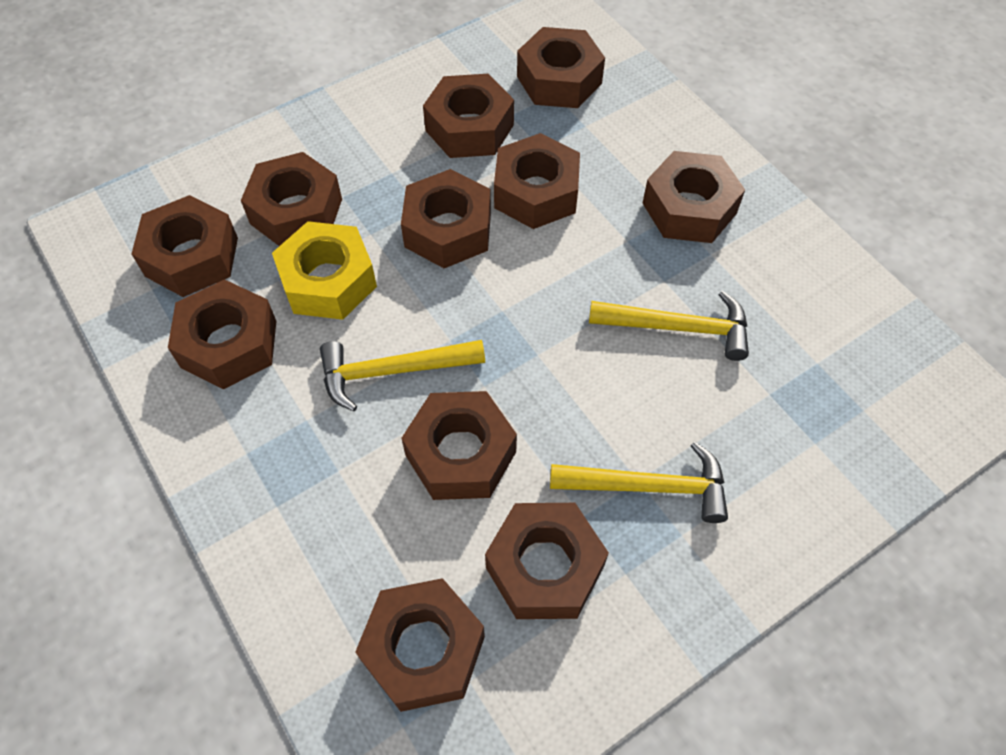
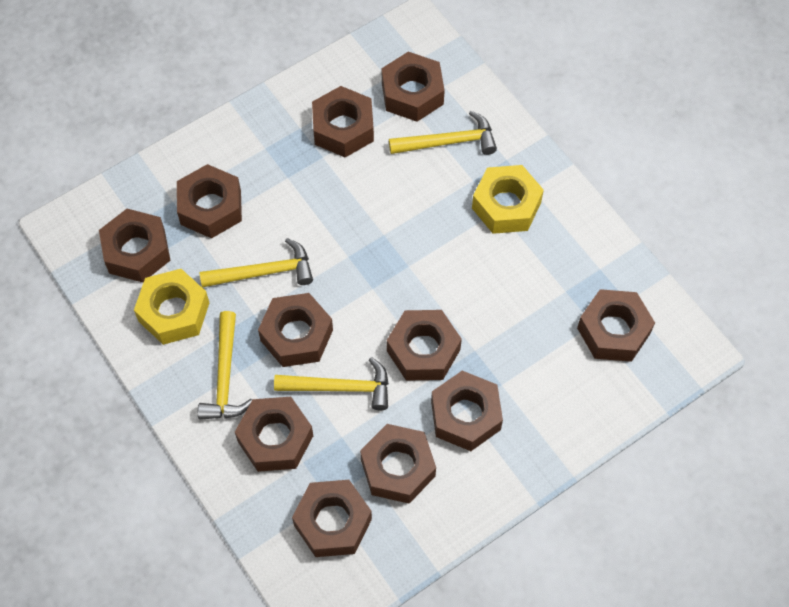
yellow hammer: 3 -> 4
yellow nut: 1 -> 2

